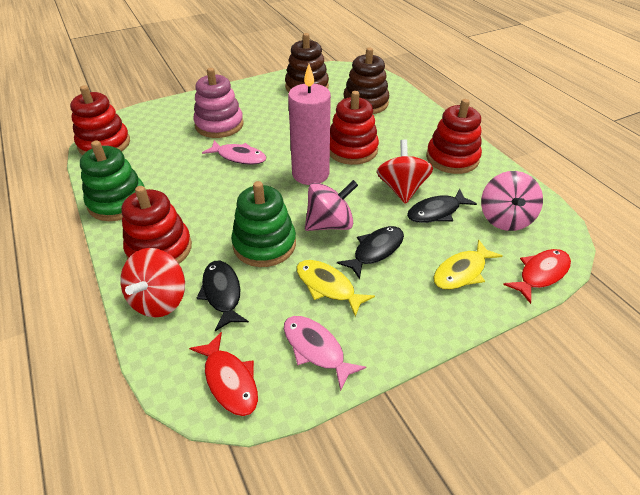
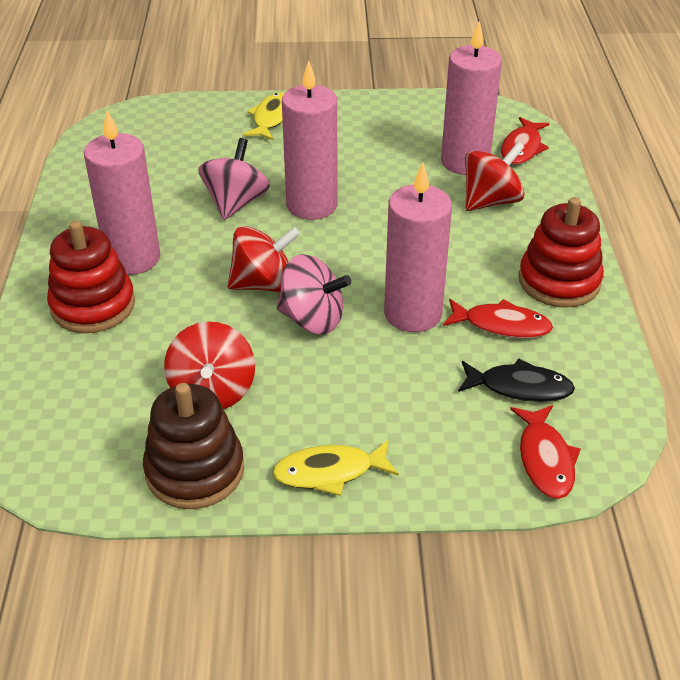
black fish: 3 -> 1
brown stacking toy: 2 -> 1
green stacking toy: 2 -> 0
pink candle: 1 -> 4
pink fish: 2 -> 0
pink stacking toy: 1 -> 0
red fish: 2 -> 3
red spinning top: 2 -> 3
red stacking toy: 4 -> 2

